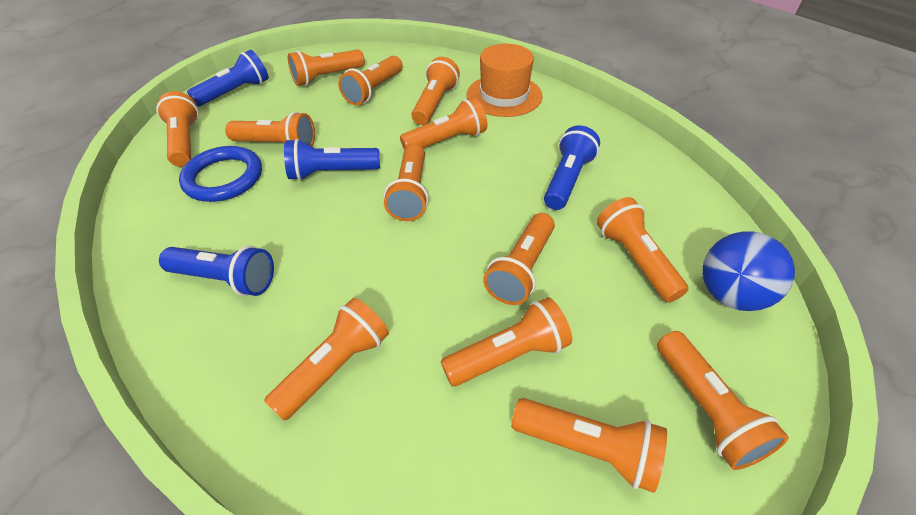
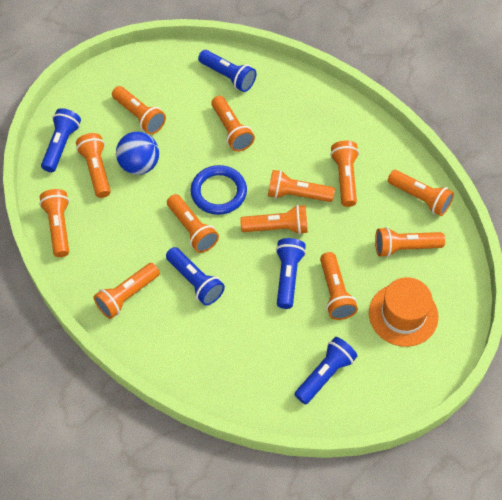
blue flashlight: 4 -> 5
orange flashlight: 13 -> 12

